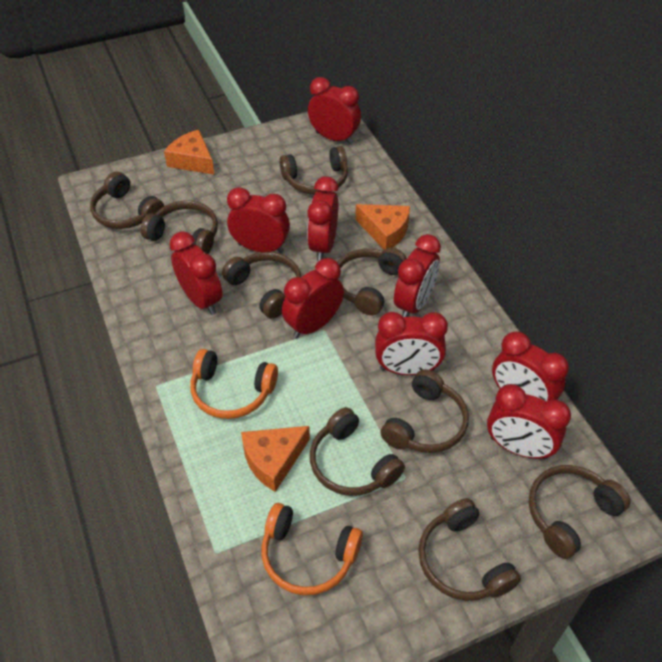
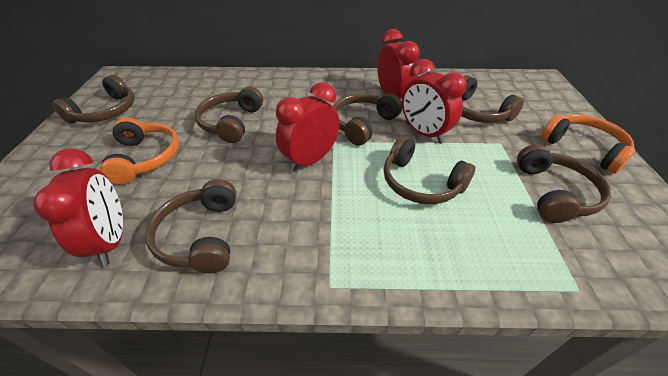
brown headphones: 9 -> 7
orange cheese: 3 -> 0
red clock: 9 -> 4

